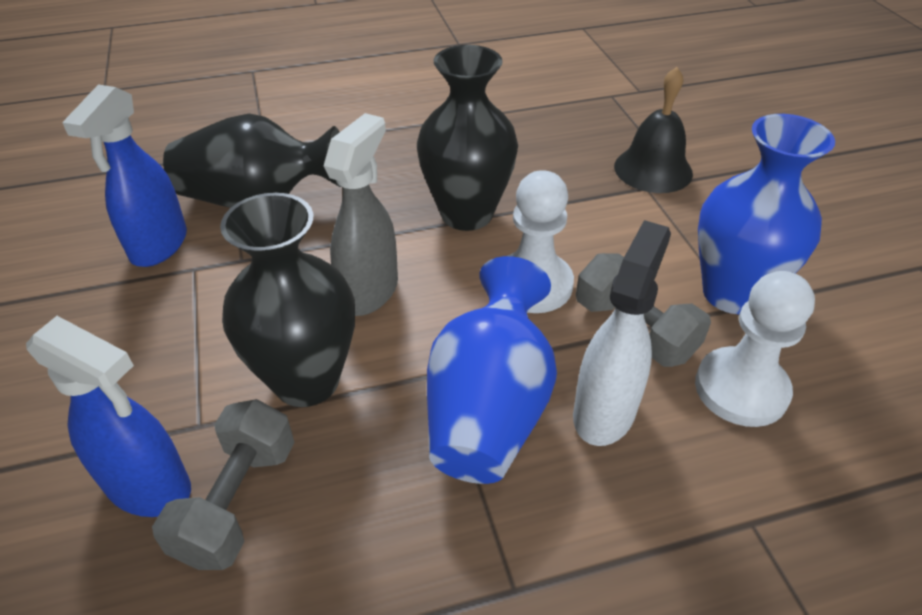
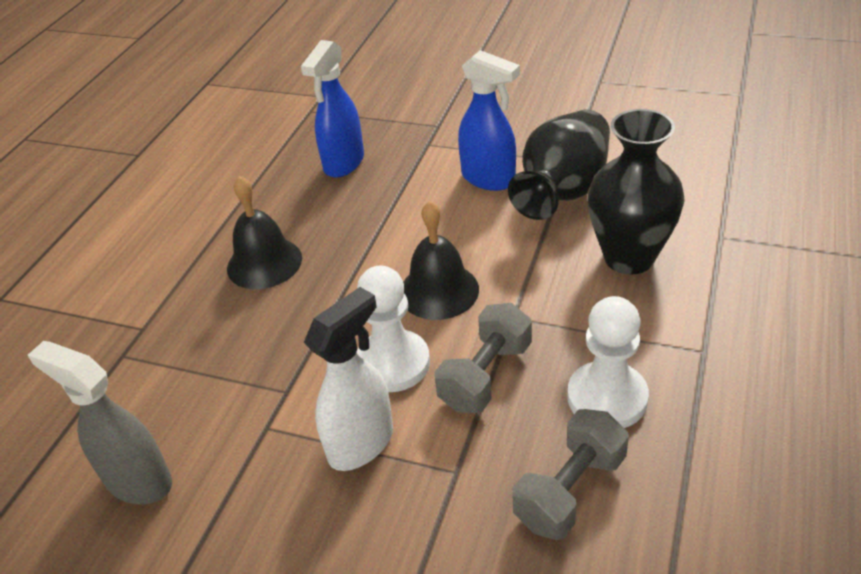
black bell: 1 -> 2
black vase: 3 -> 2
blue vase: 2 -> 0

